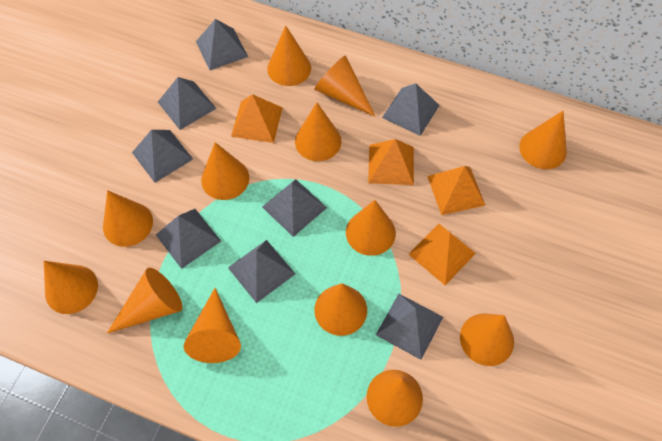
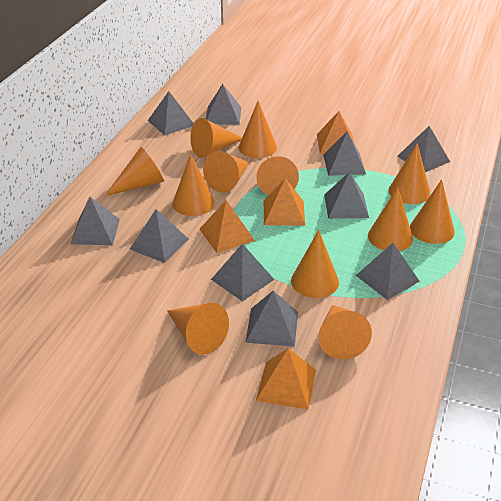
grey pyramid: 8 -> 10
orange cone: 13 -> 12

